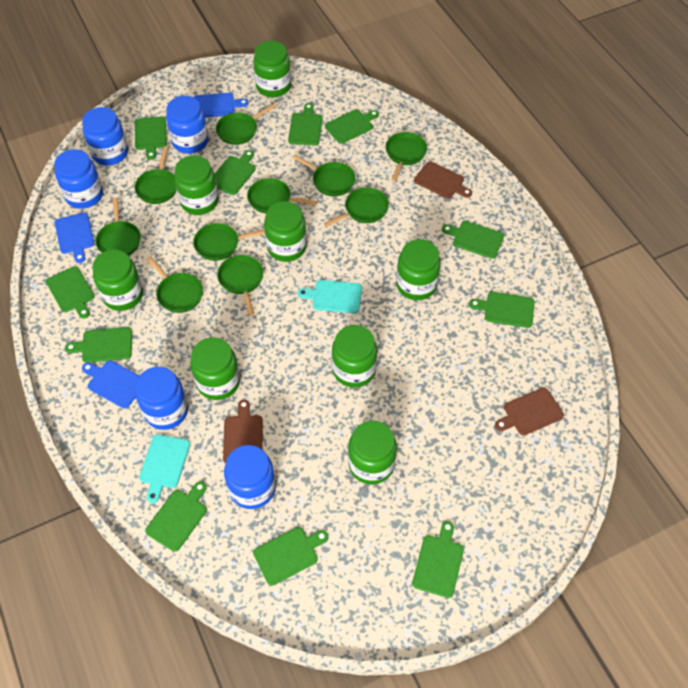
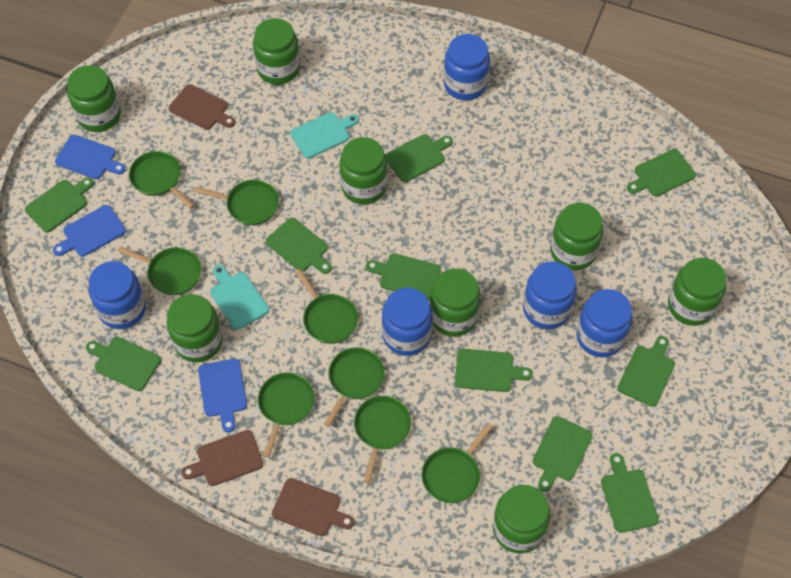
green cutting board: 11 -> 10
green pan: 10 -> 8

